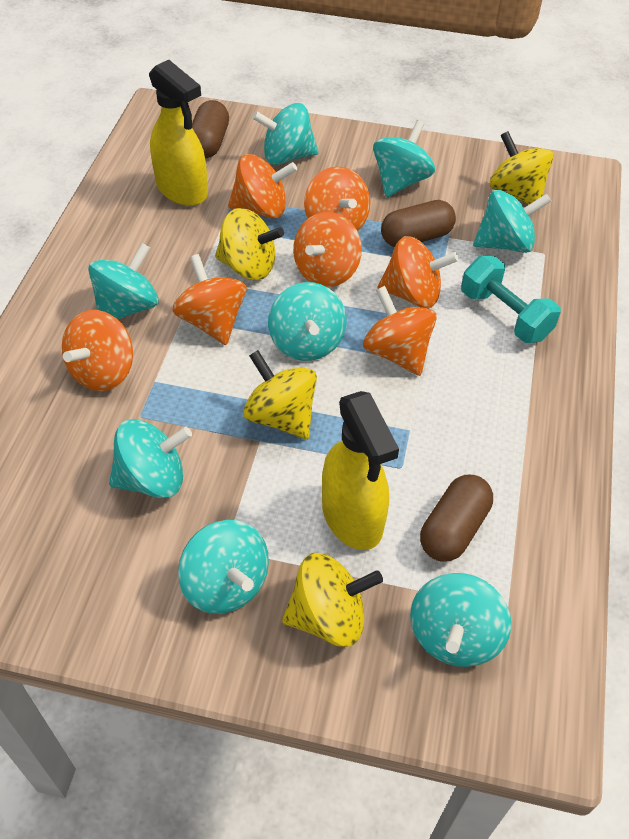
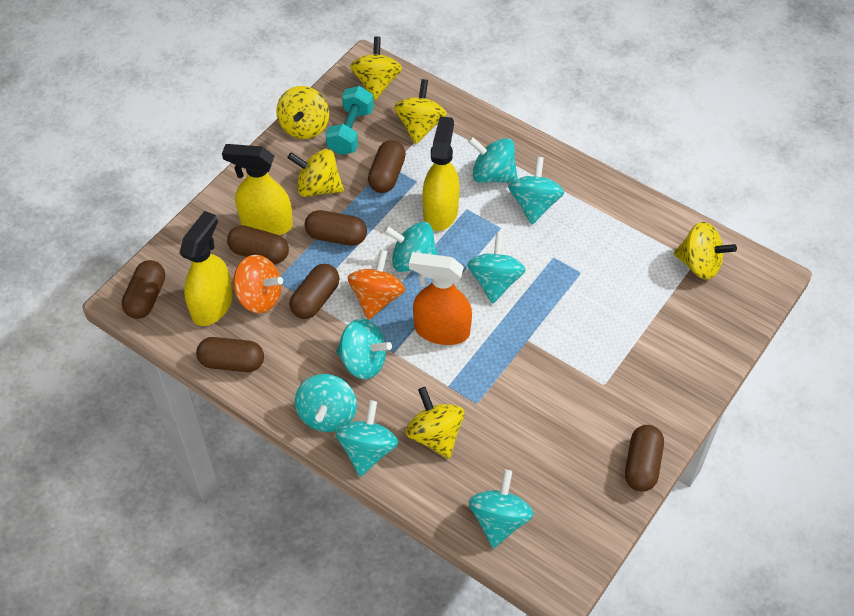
brown capsule: 3 -> 7
orange spinning top: 7 -> 2
orange spray bottle: 0 -> 1
yellow spinning top: 4 -> 6
yellow spray bottle: 2 -> 3

